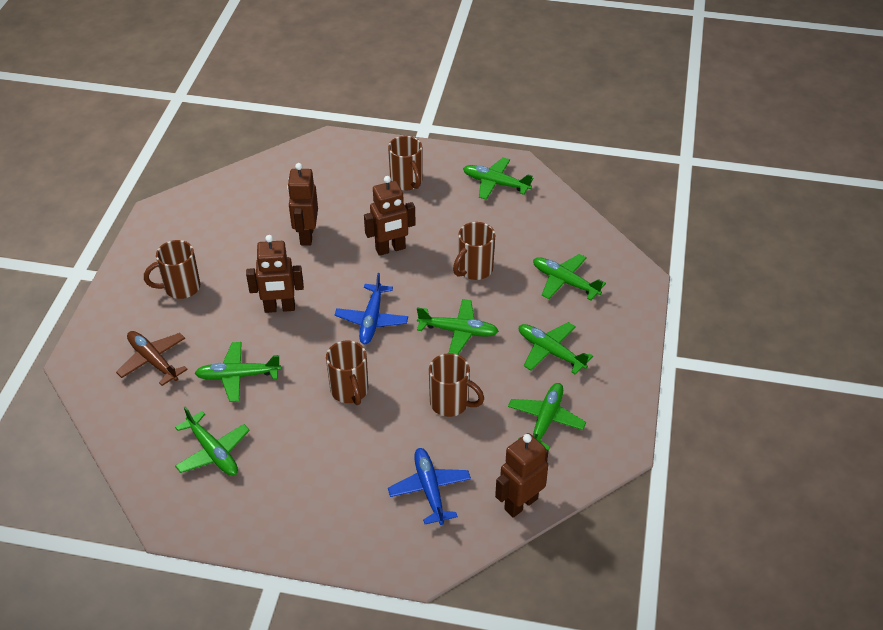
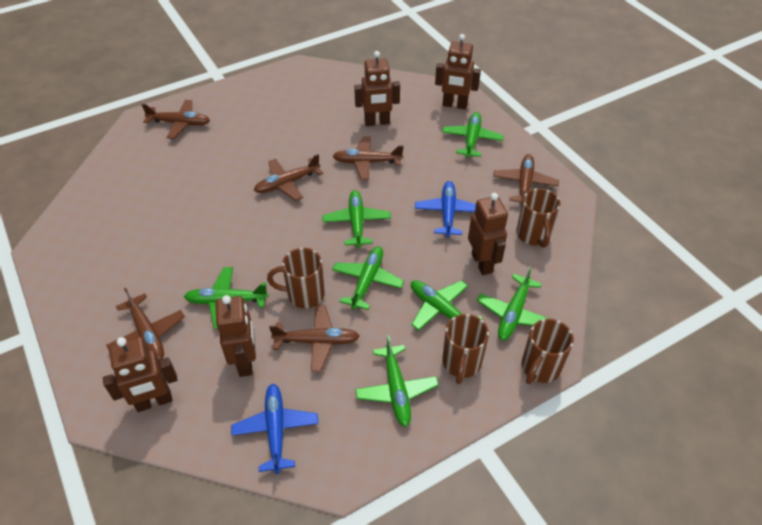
brown mug: 5 -> 4
brown plane: 1 -> 6
brown robot: 4 -> 5

